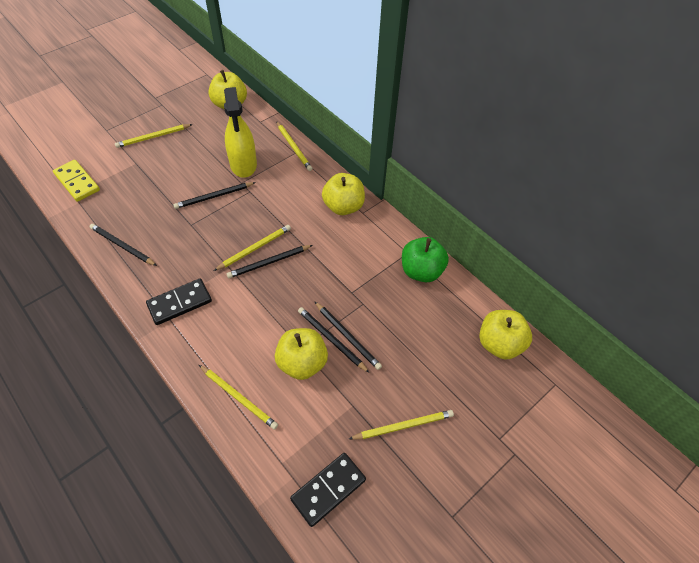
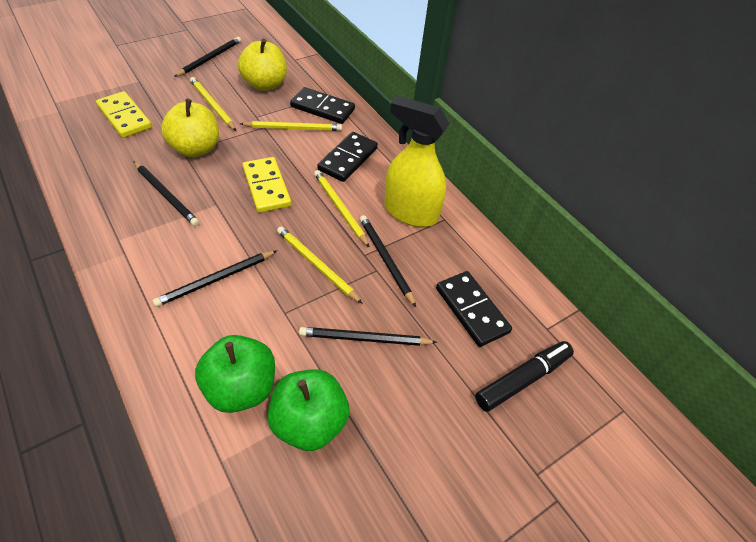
black domino: 2 -> 3
black marker: 0 -> 1
green apple: 1 -> 2
yellow apple: 4 -> 2
yellow domino: 1 -> 2
yellow pencil: 5 -> 4

